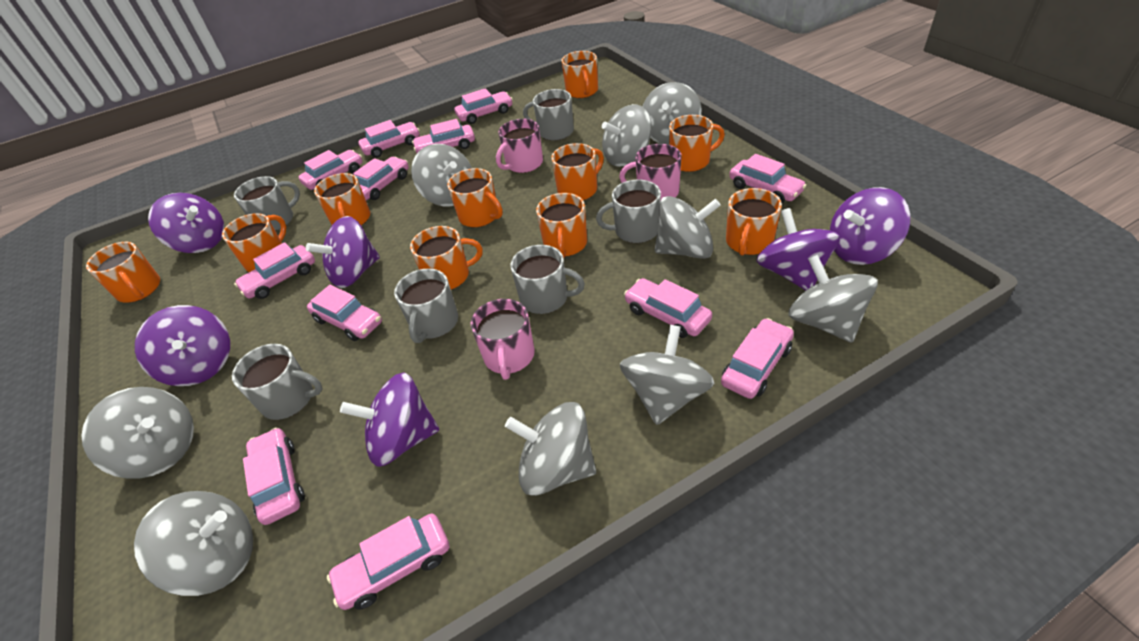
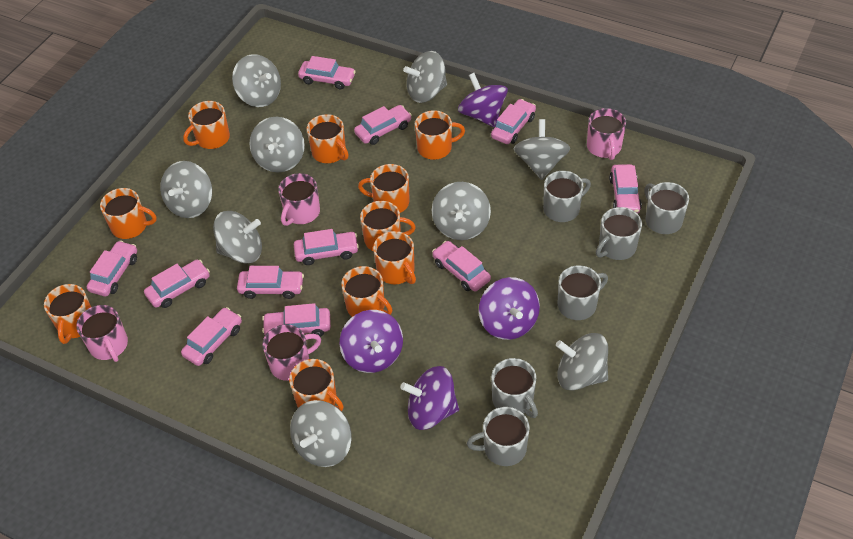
pink car: 12 -> 11
pink mug: 3 -> 4
purple spinning top: 6 -> 4

